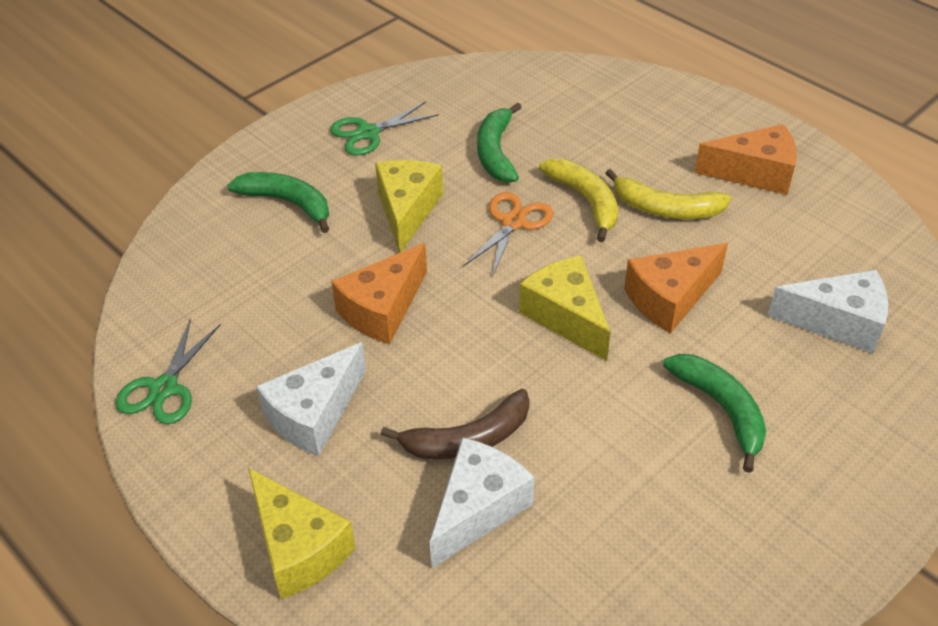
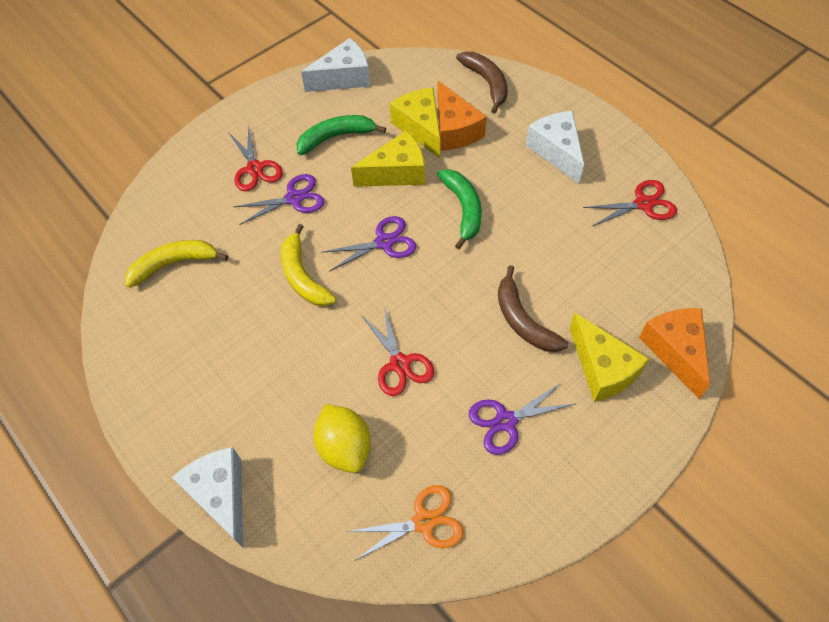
brown banana: 1 -> 2
green banana: 3 -> 2
green scissors: 2 -> 0
orange cheese: 3 -> 2
purple scissors: 0 -> 3
red scissors: 0 -> 3
yellow lemon: 0 -> 1

